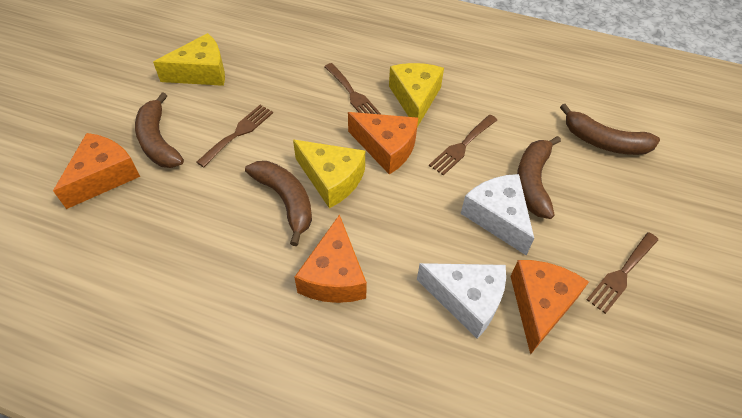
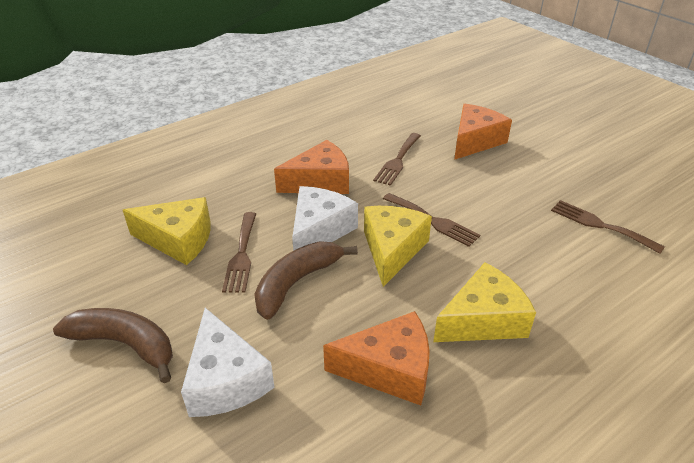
brown banana: 4 -> 2
orange cheese: 4 -> 3

